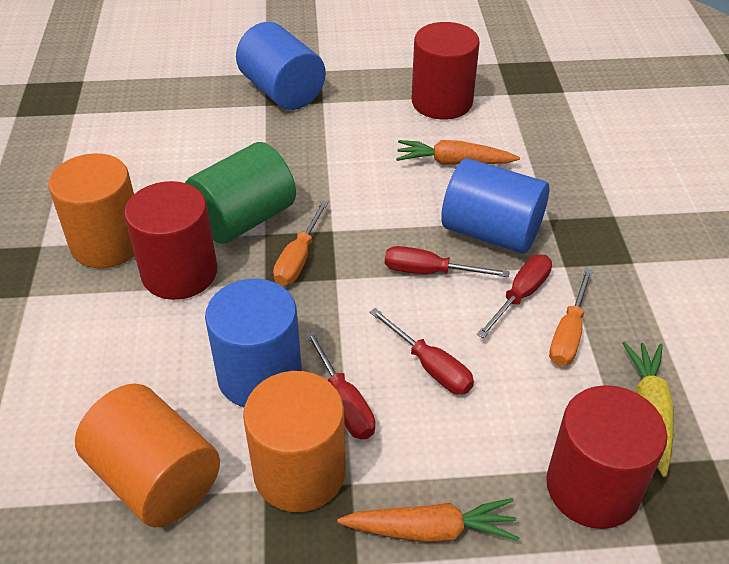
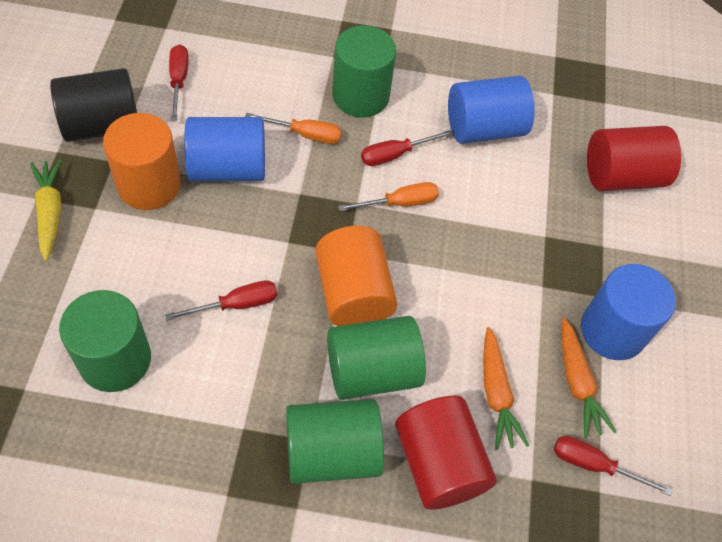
black cylinder: 0 -> 1
green cylinder: 1 -> 4
orange cylinder: 3 -> 2
red cylinder: 3 -> 2

